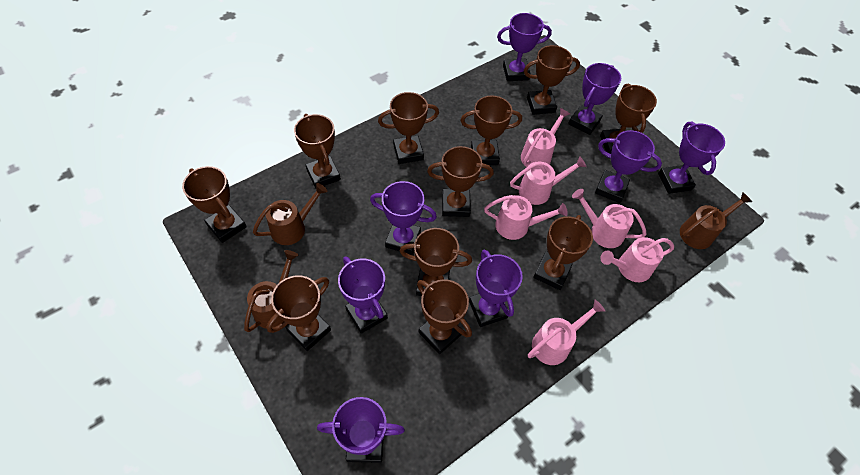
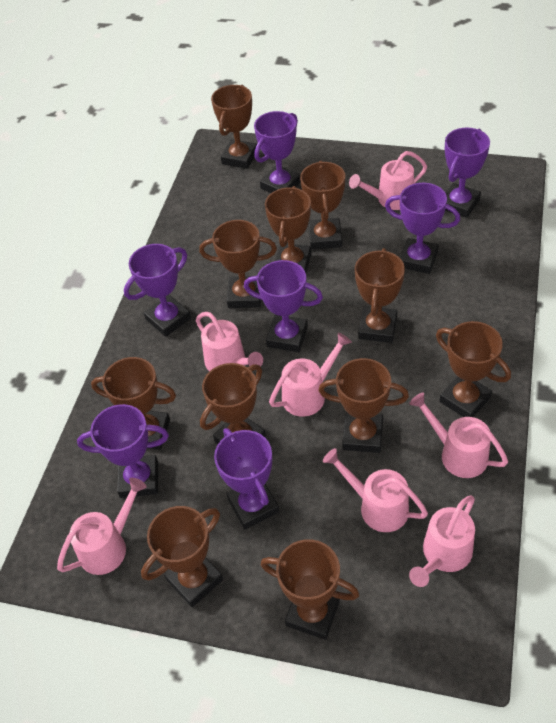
brown watering can: 3 -> 0
pink watering can: 6 -> 7
purple trophy: 8 -> 7

